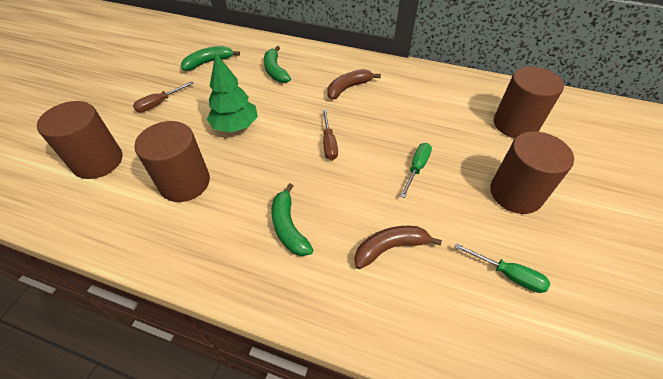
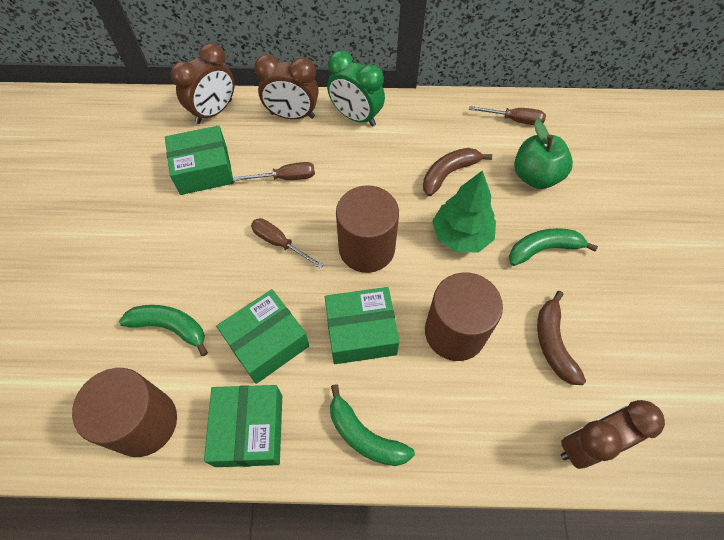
brown clock: 0 -> 3
brown cylinder: 4 -> 3
brown screwdriver: 2 -> 3
green apple: 0 -> 1
green box: 0 -> 4
green clock: 0 -> 1
green screwdriver: 2 -> 0

